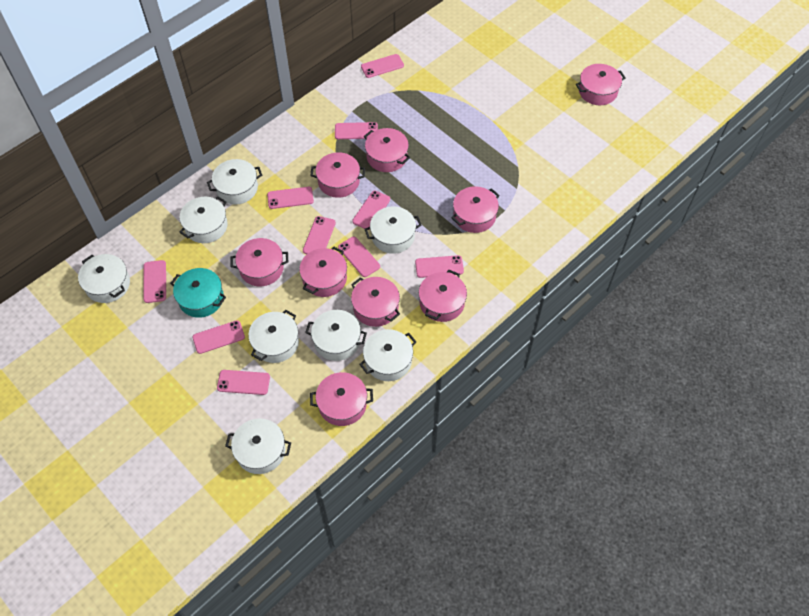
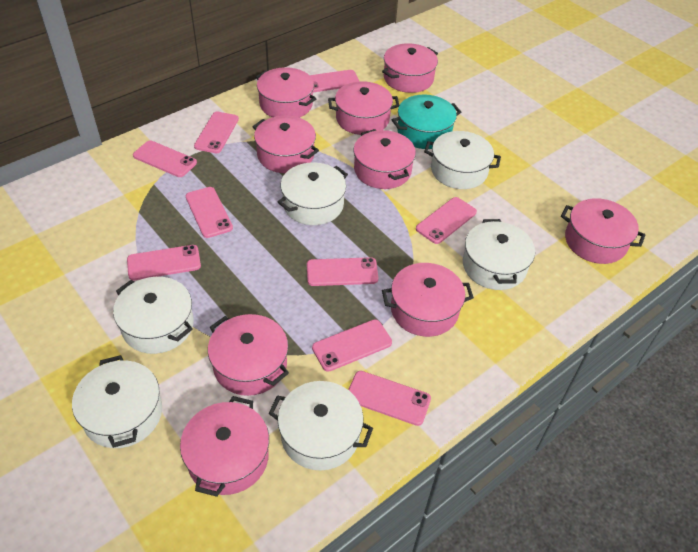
pink phone: 10 -> 9
white pot: 8 -> 6

